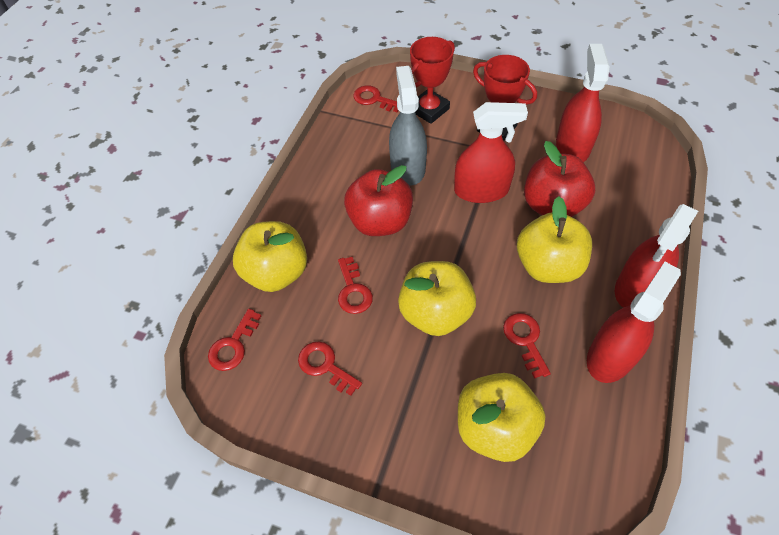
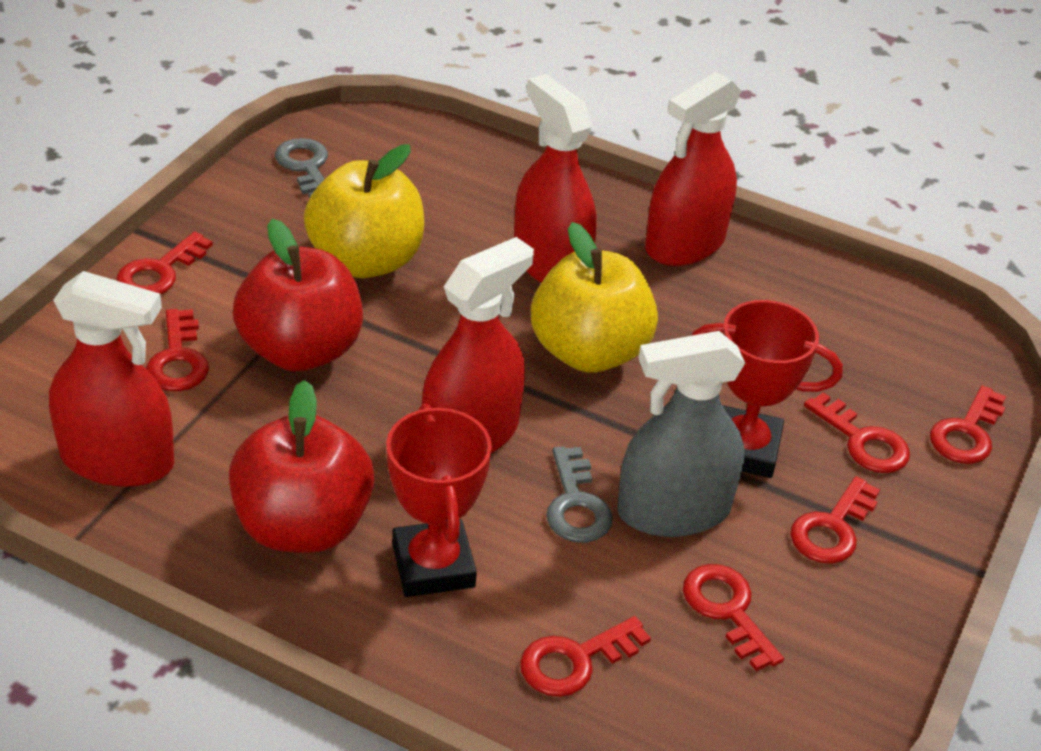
grey key: 0 -> 2
red key: 5 -> 7
yellow apple: 4 -> 2

